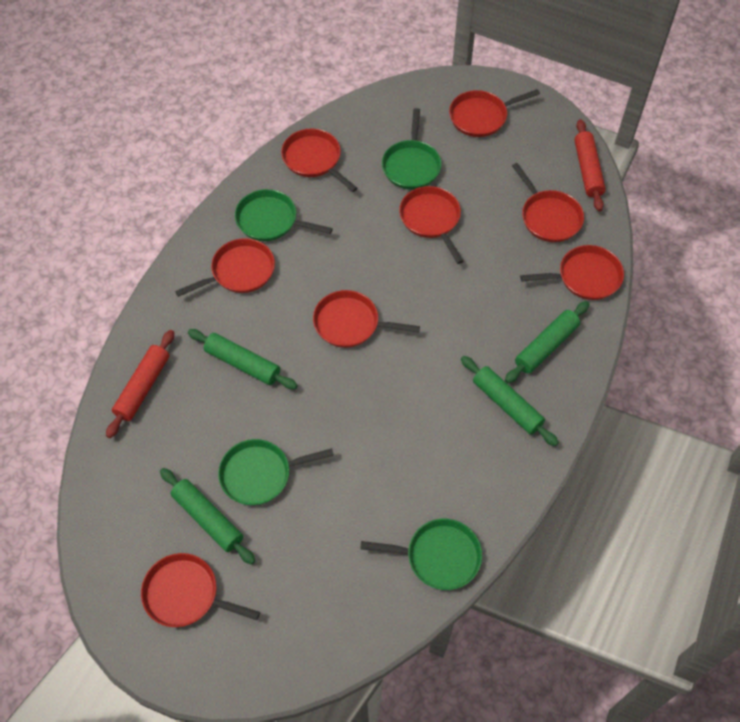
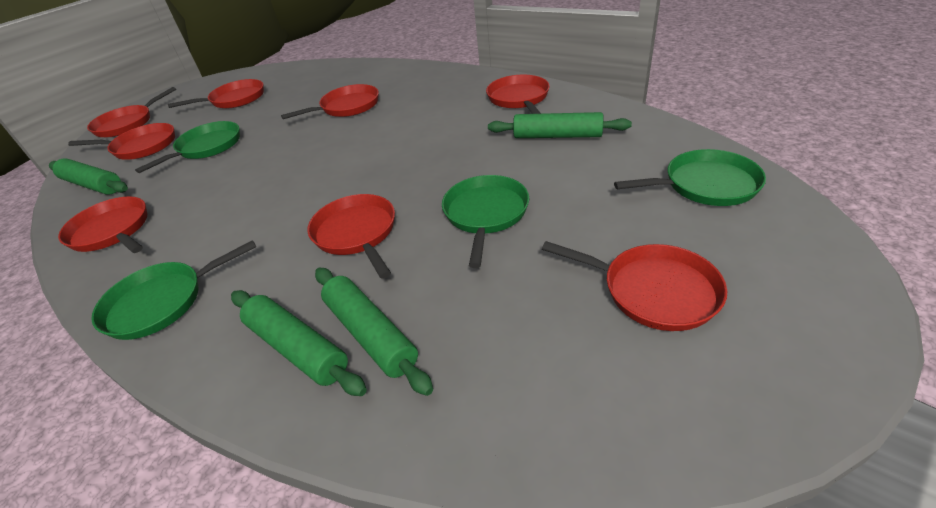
red rolling pin: 2 -> 0

